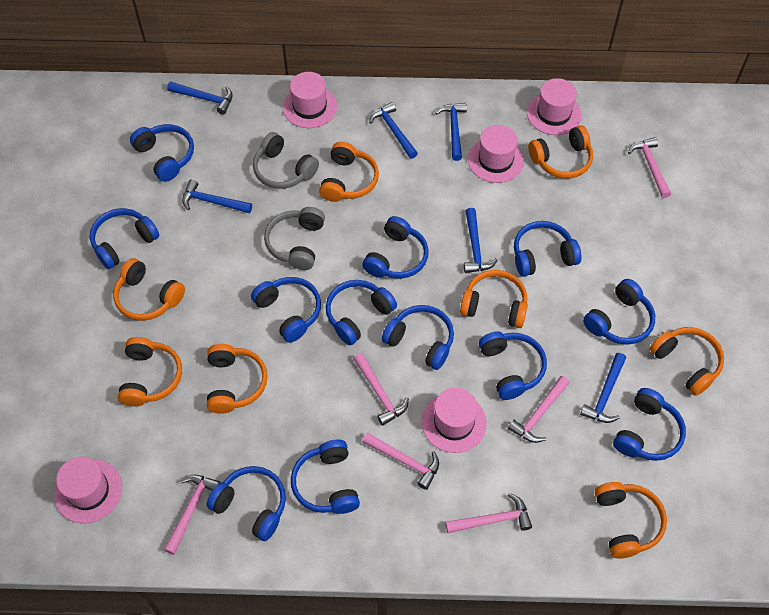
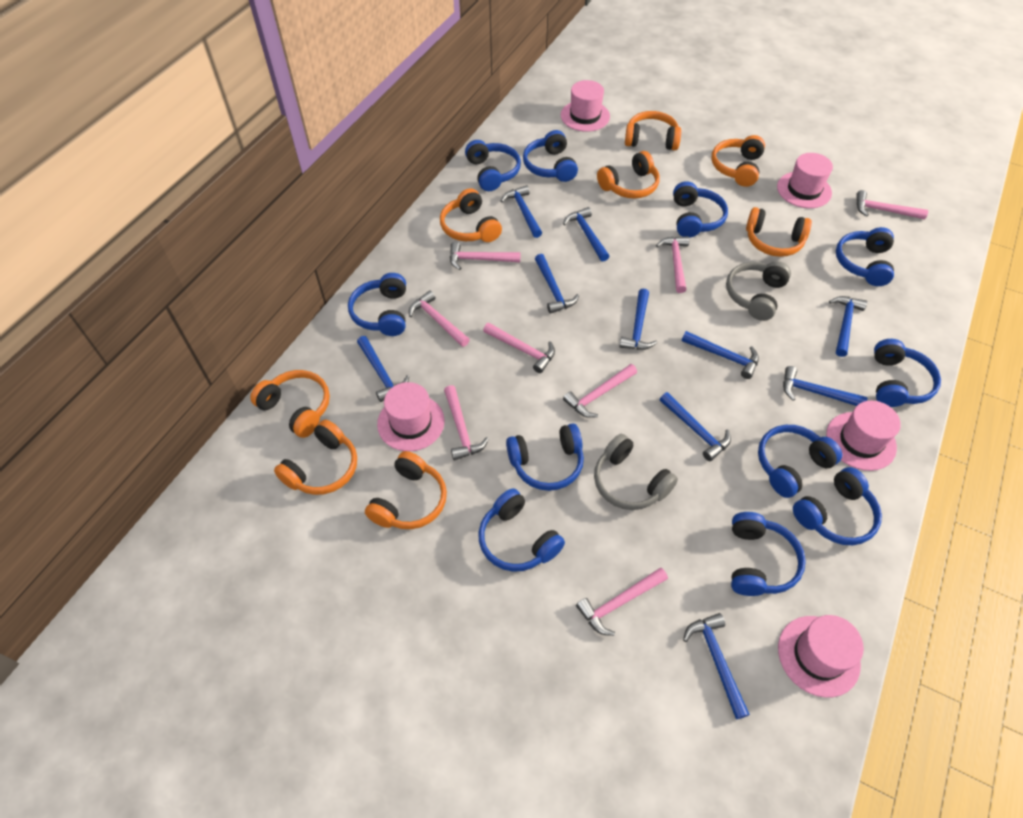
blue hammer: 6 -> 10
blue headphones: 12 -> 11
pink hammer: 6 -> 8

